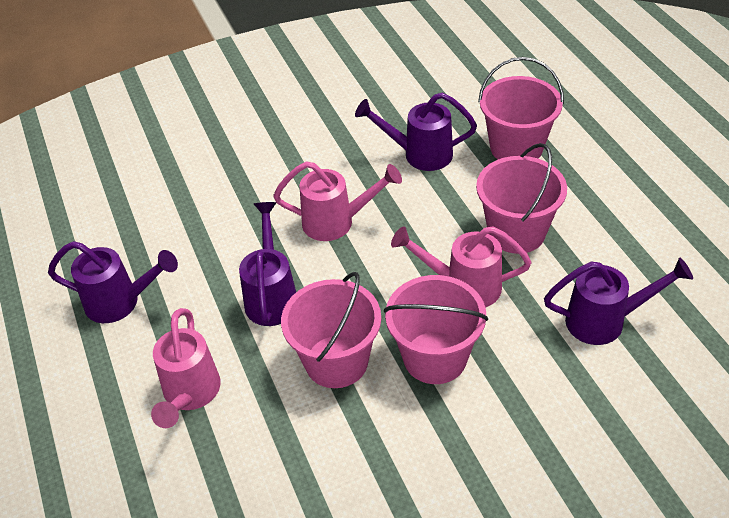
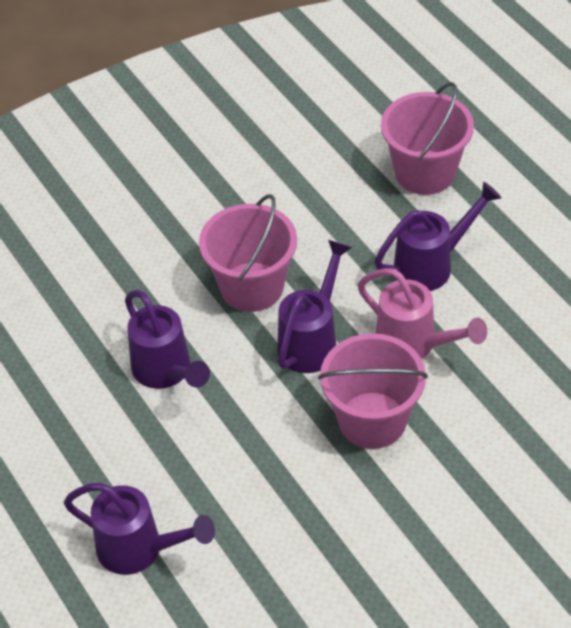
pink bucket: 4 -> 3
pink watering can: 3 -> 1

